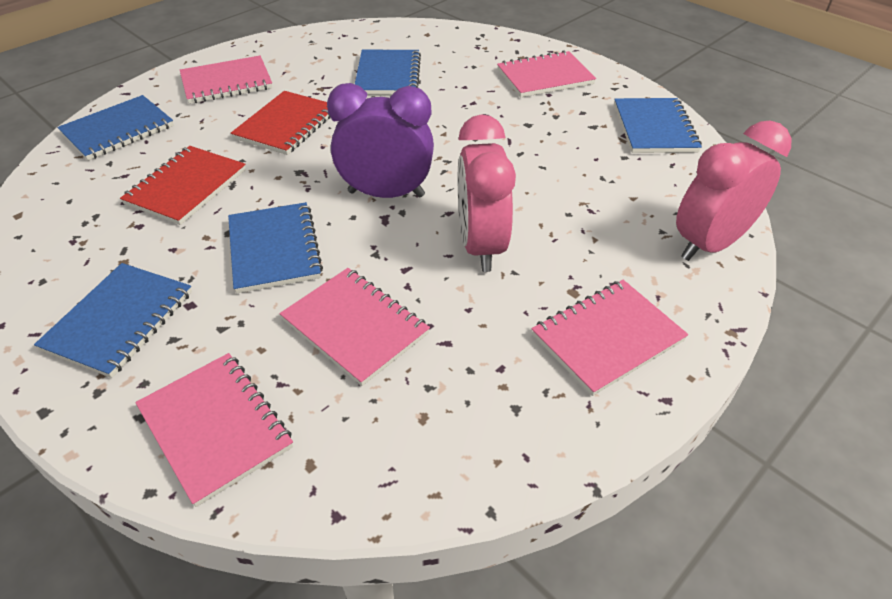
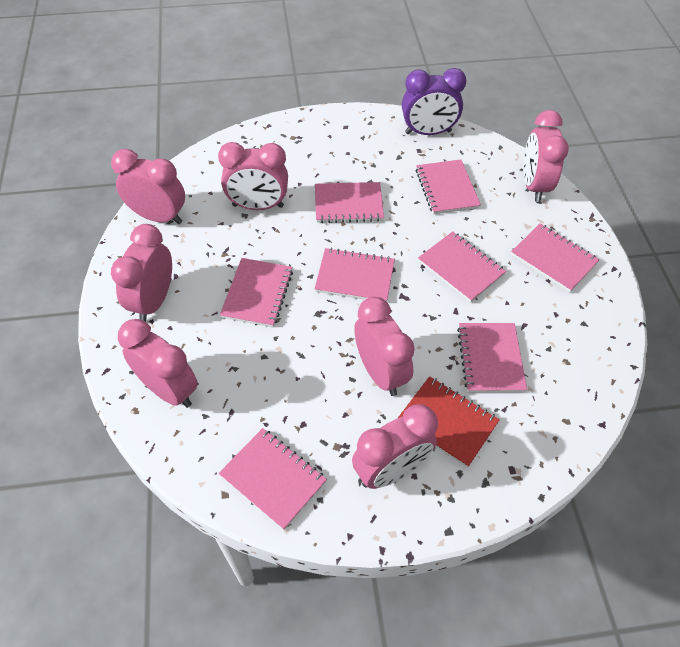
blue notebook: 5 -> 0
pink clock: 2 -> 7
pink notebook: 5 -> 8
red notebook: 2 -> 1

